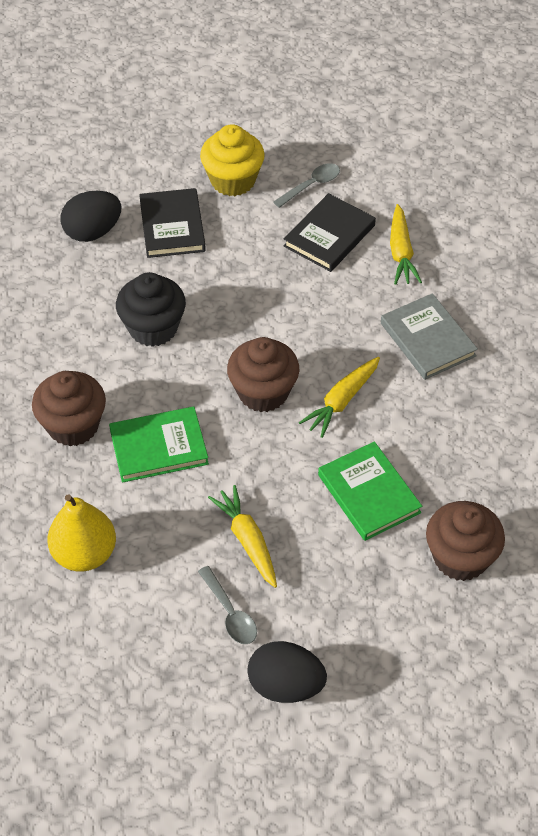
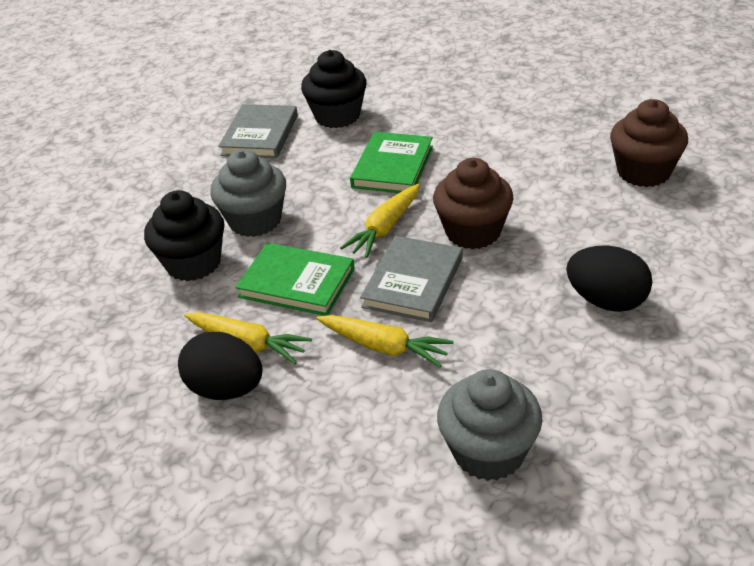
black book: 2 -> 0
black cupcake: 1 -> 2
brown cupcake: 3 -> 2
grey book: 1 -> 2
grey cupcake: 0 -> 2
grey spoon: 2 -> 0
yellow cupcake: 1 -> 0
yellow pear: 1 -> 0

